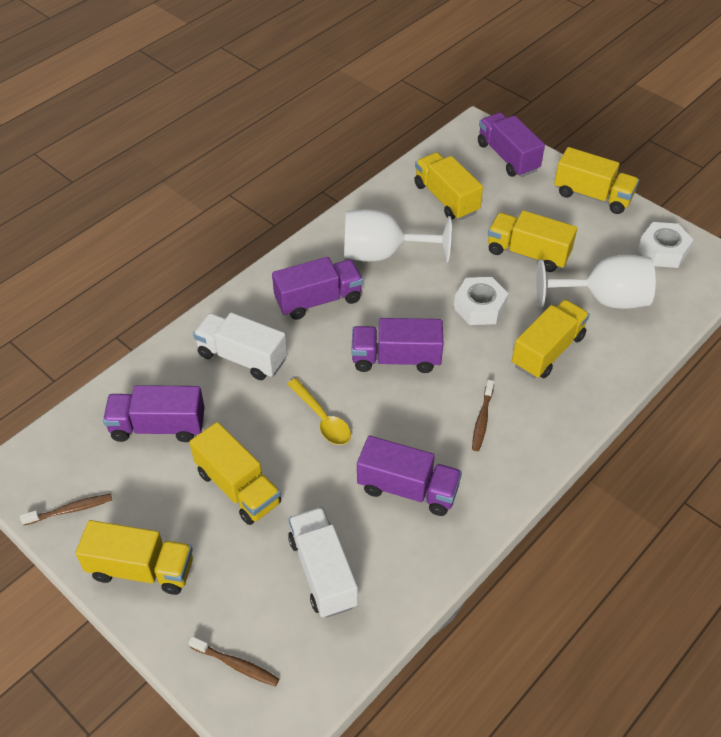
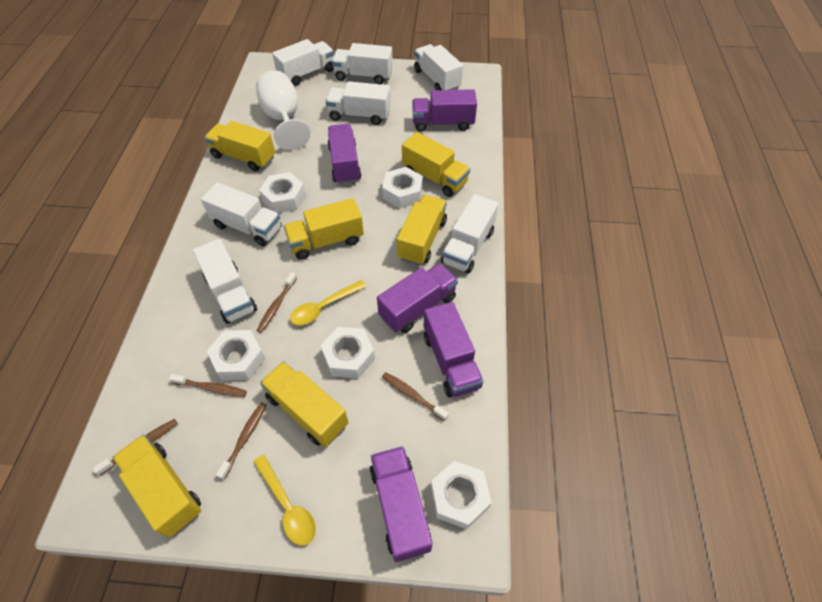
brown toothbrush: 3 -> 5
white goblet: 2 -> 1
white nut: 2 -> 5
white truck: 2 -> 7
yellow spoon: 1 -> 2

